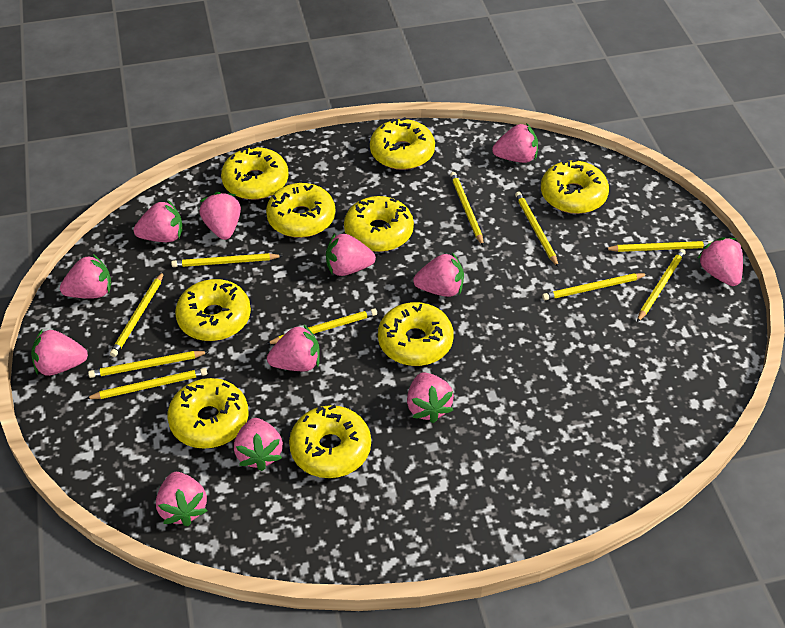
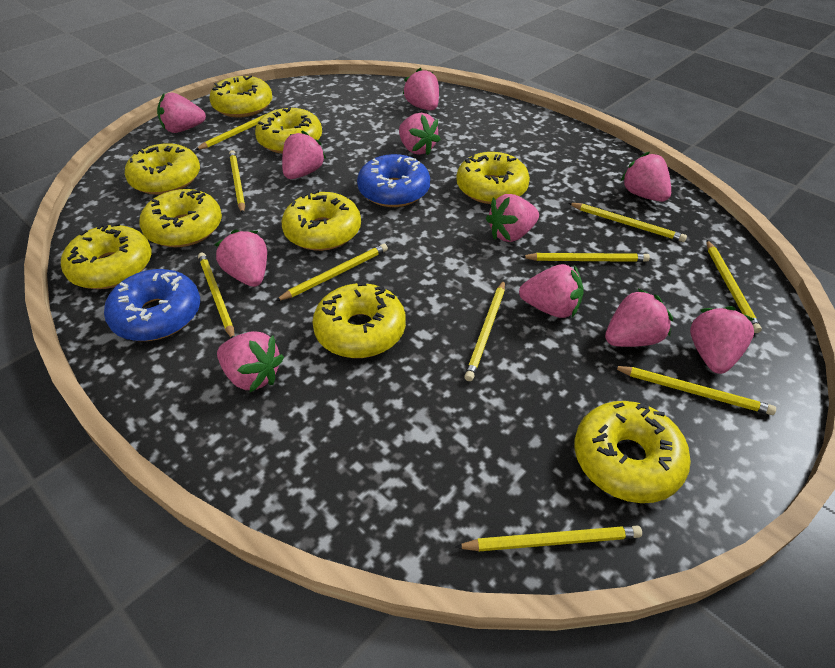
blue donut: 0 -> 2
pink strawberry: 12 -> 11

